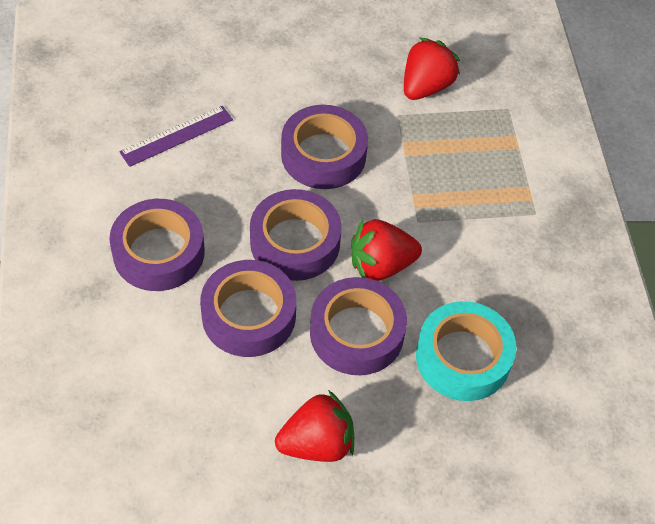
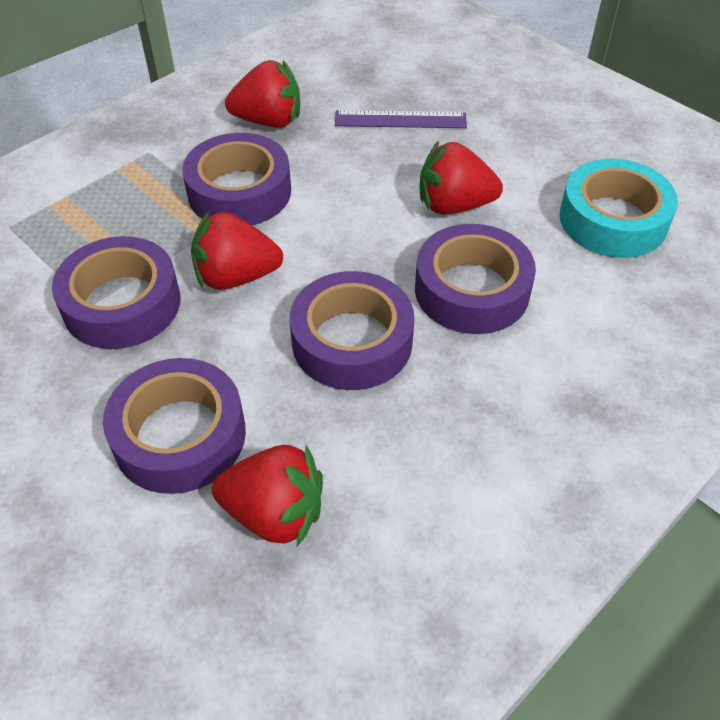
red strawberry: 3 -> 4

